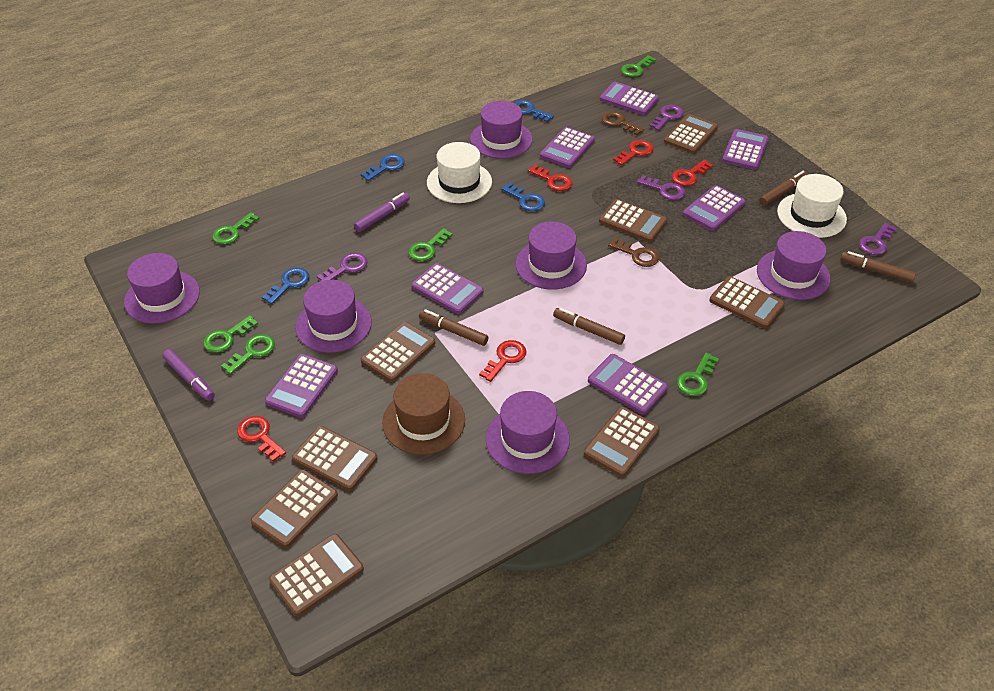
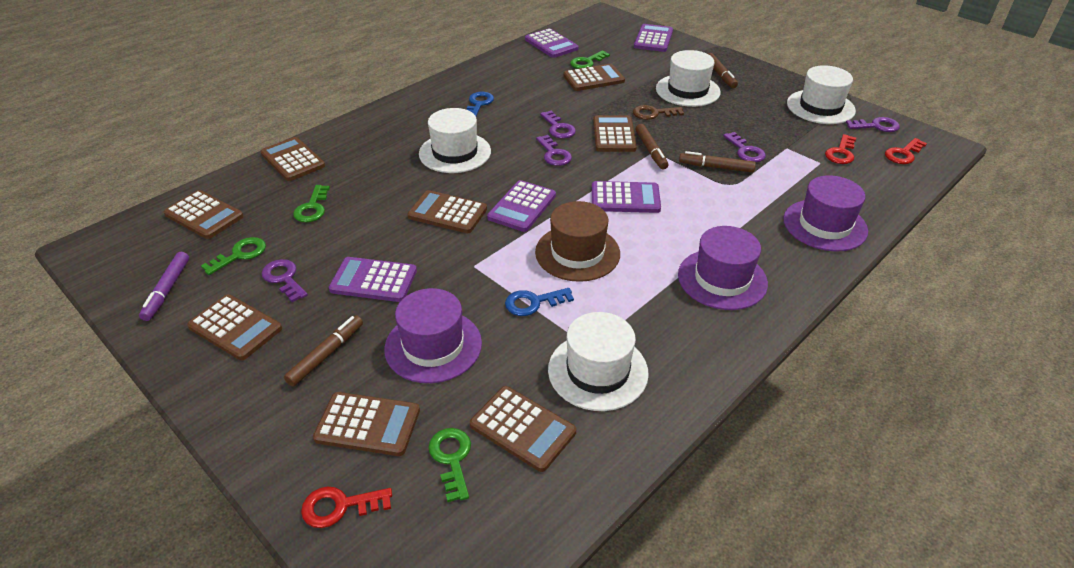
blue key: 4 -> 2
brown key: 2 -> 1
green key: 6 -> 4
purple calculator: 7 -> 5
purple hat: 6 -> 3
purple key: 4 -> 5
purple marker: 2 -> 1
red key: 5 -> 3
white hat: 2 -> 4

